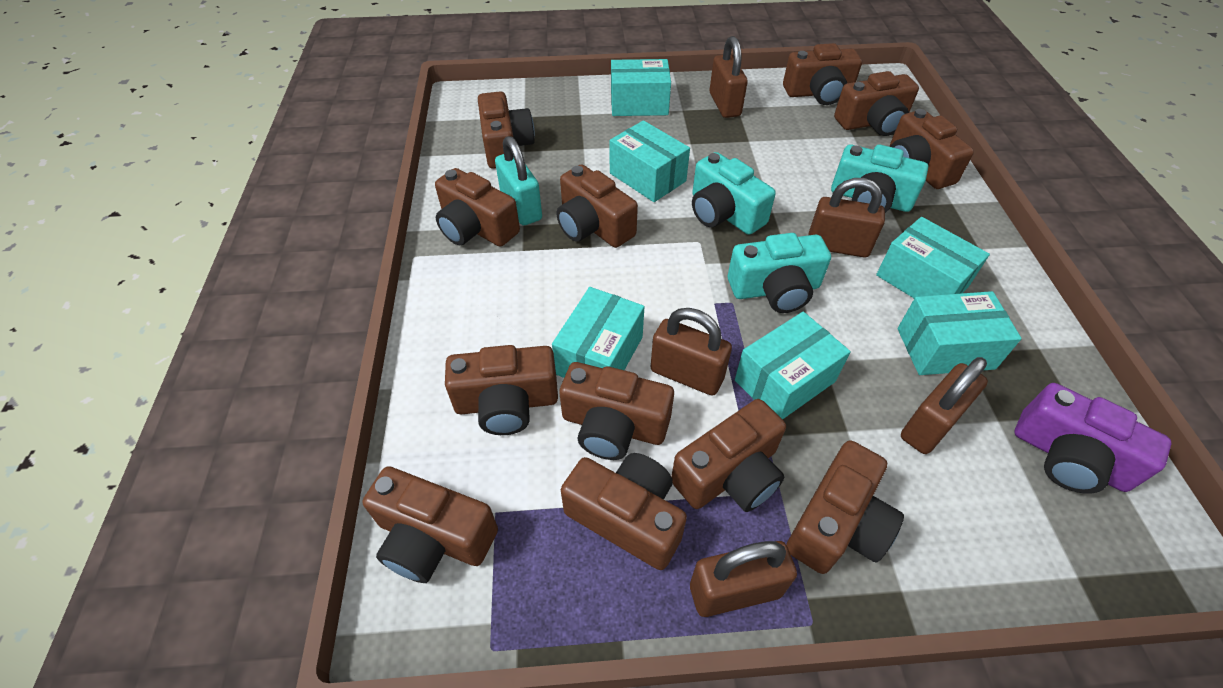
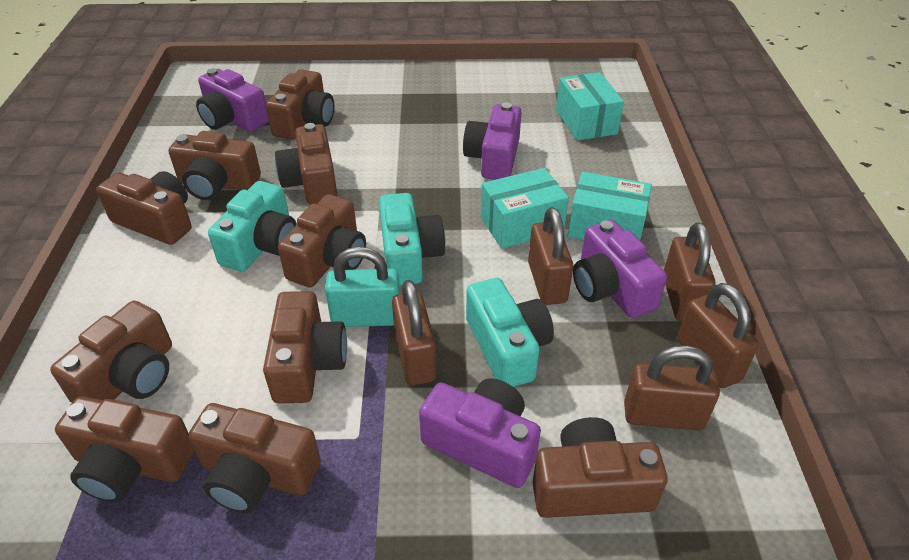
brown camera: 12 -> 10
purple camera: 1 -> 4
turquoise box: 6 -> 3

